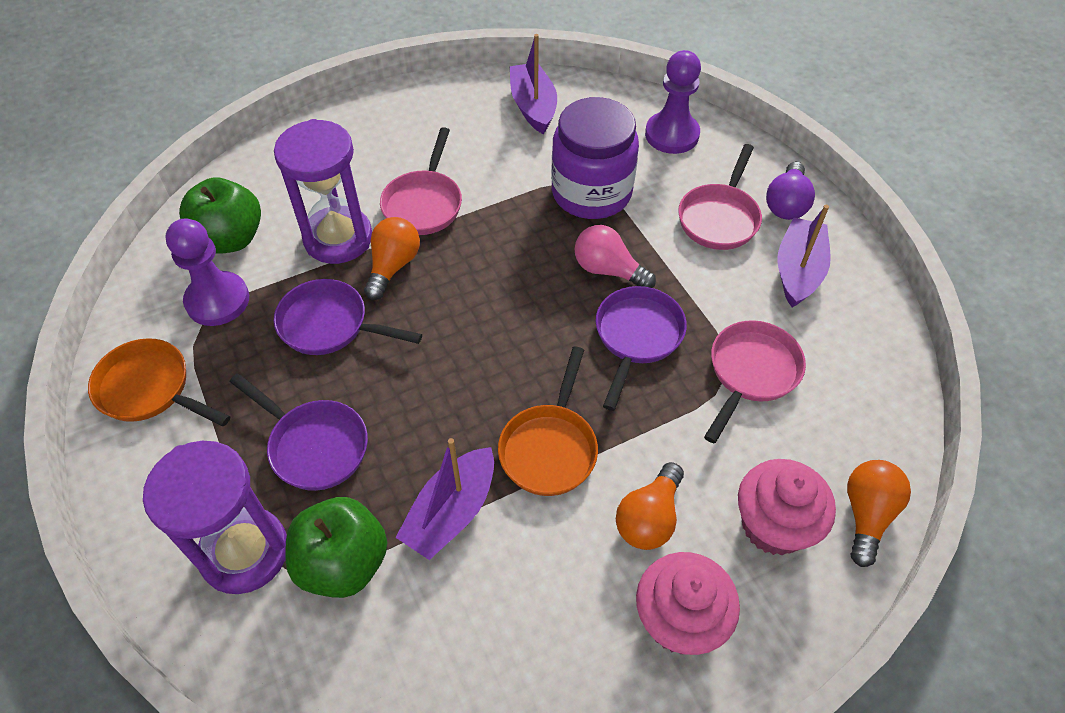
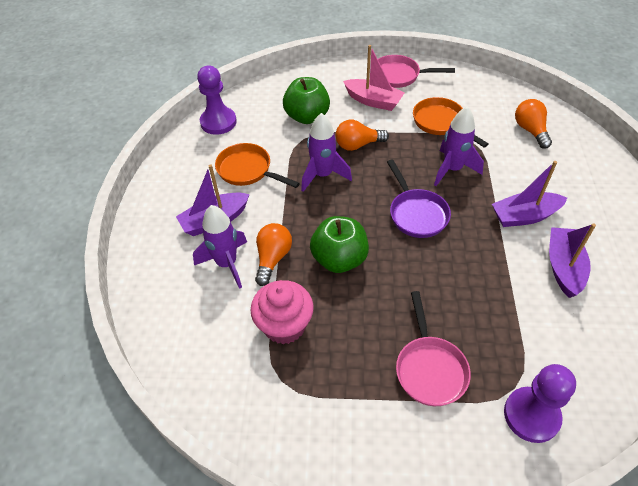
pink boat: 0 -> 1
pink cupcake: 2 -> 1
pink light bulb: 1 -> 0
pink pan: 3 -> 2
purple hourglass: 2 -> 0
purple jar: 1 -> 0
purple light bulb: 1 -> 0
purple pan: 3 -> 1
purple rocket: 0 -> 3

